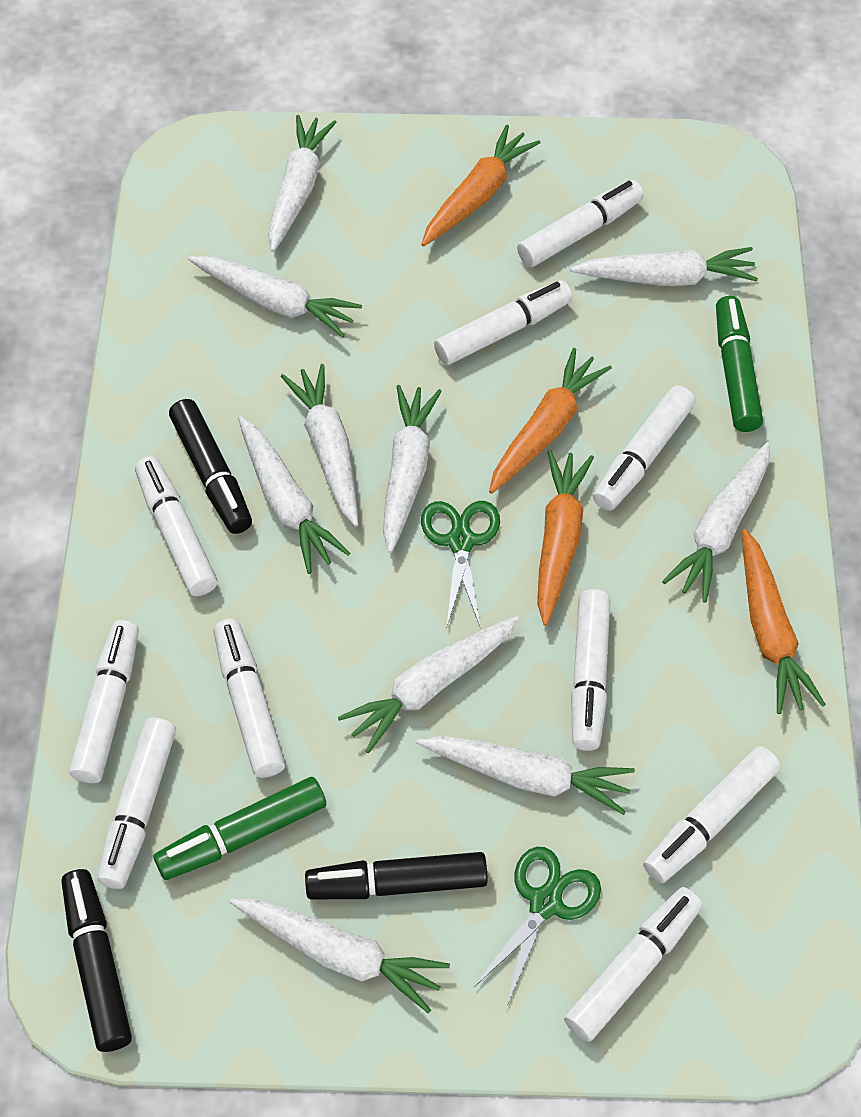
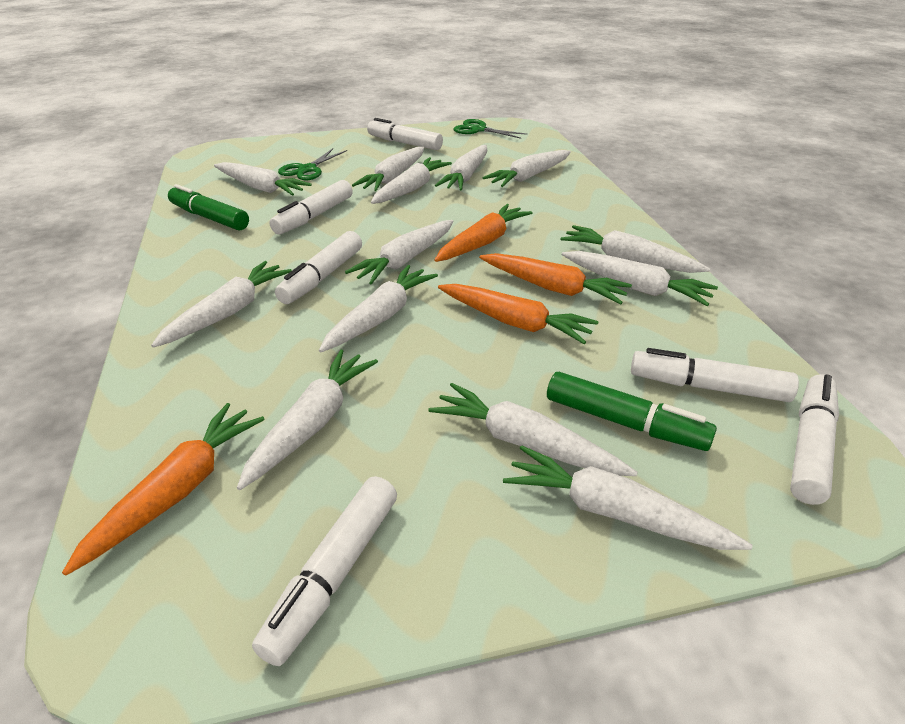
black marker: 3 -> 0
white carrot: 10 -> 13
white marker: 10 -> 6

